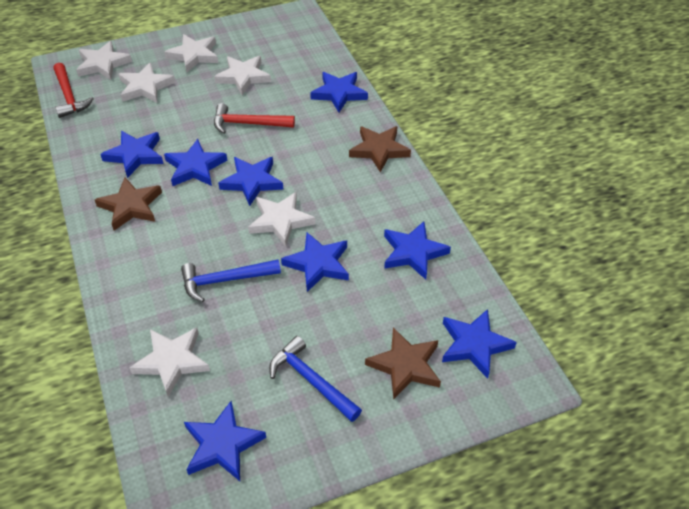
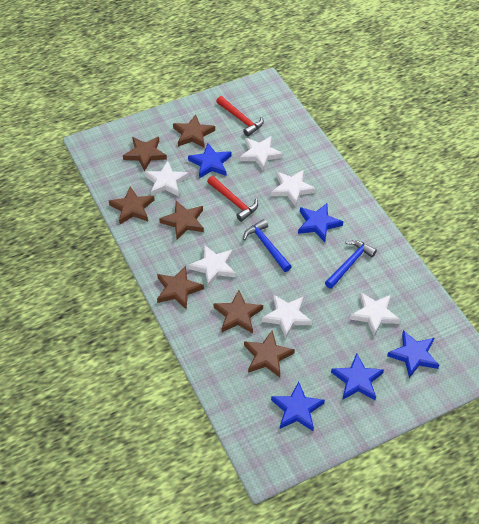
blue star: 8 -> 5
brown star: 3 -> 7

